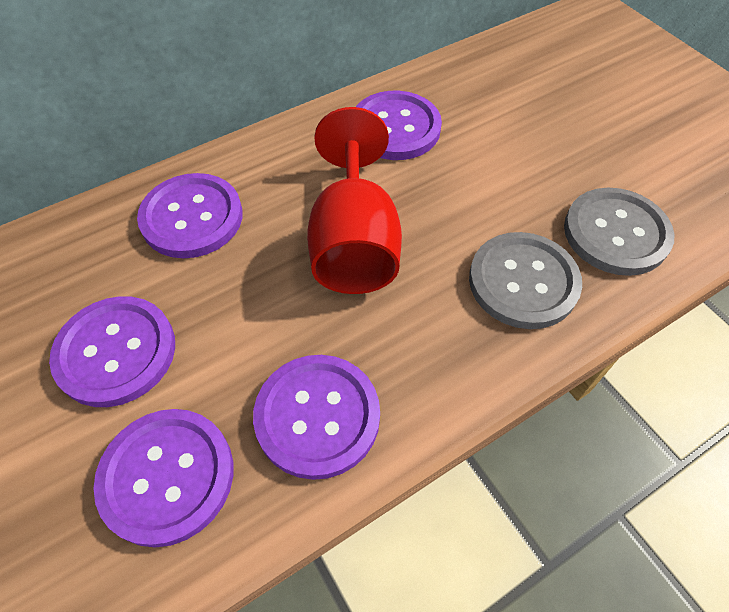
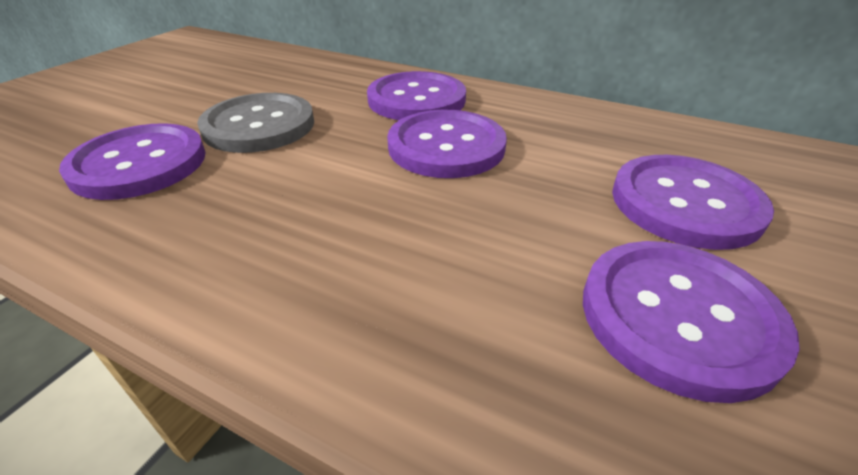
grey button: 2 -> 1
red goblet: 1 -> 0

